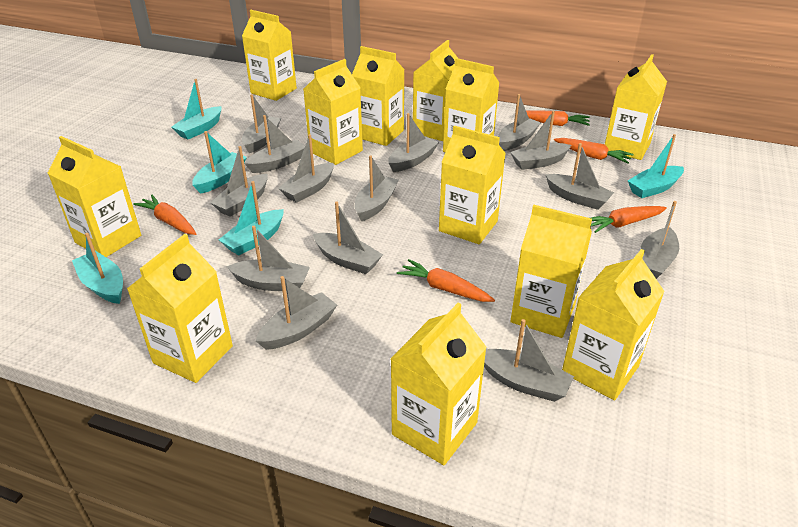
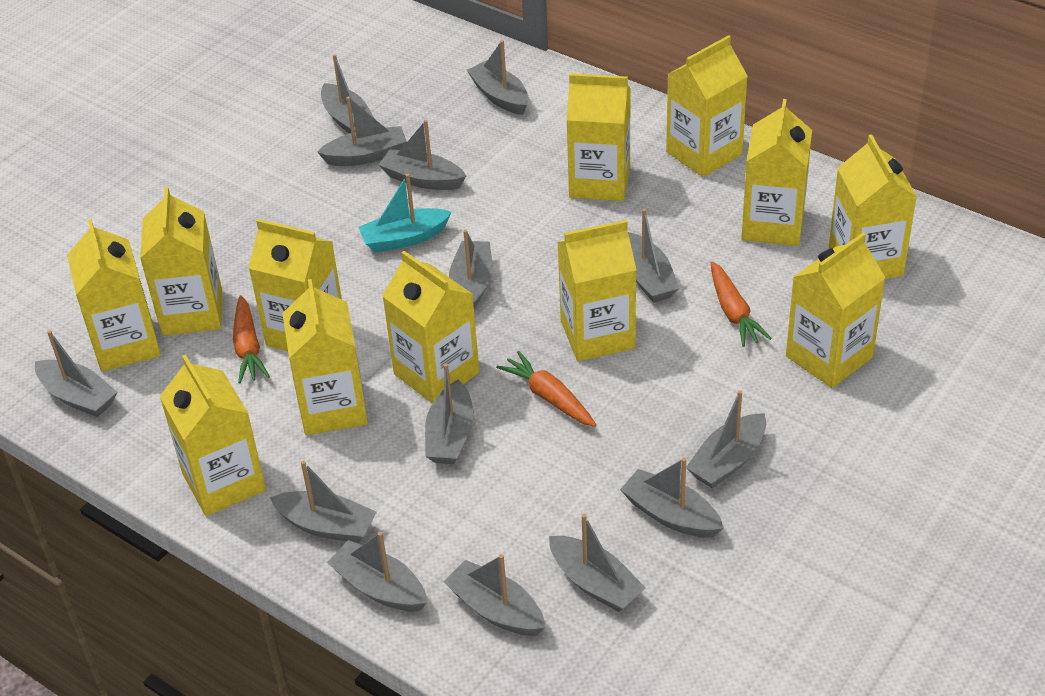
orange carrot: 5 -> 3
turquoise boat: 5 -> 1

